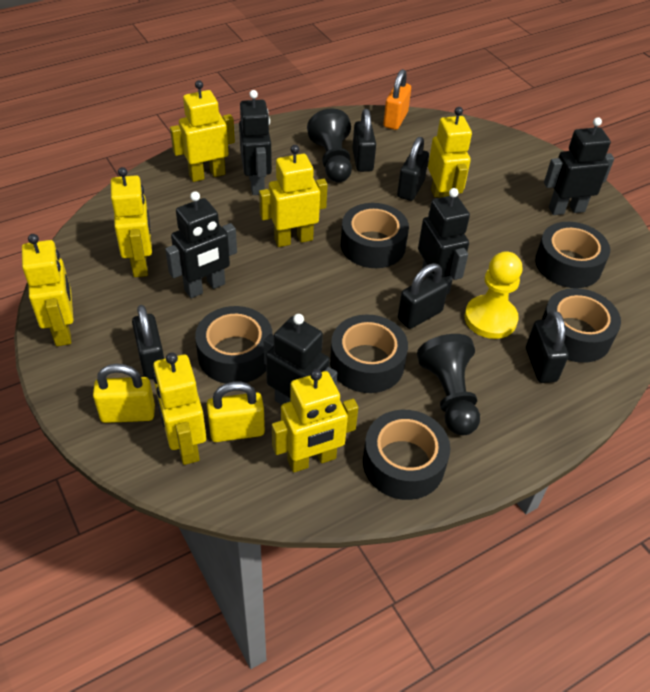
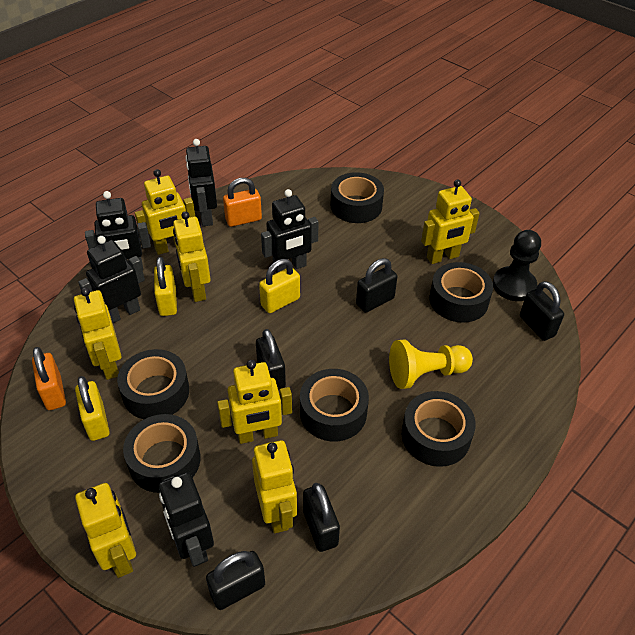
black pawn: 2 -> 1
orange padlock: 1 -> 2
yellow padlock: 2 -> 3

